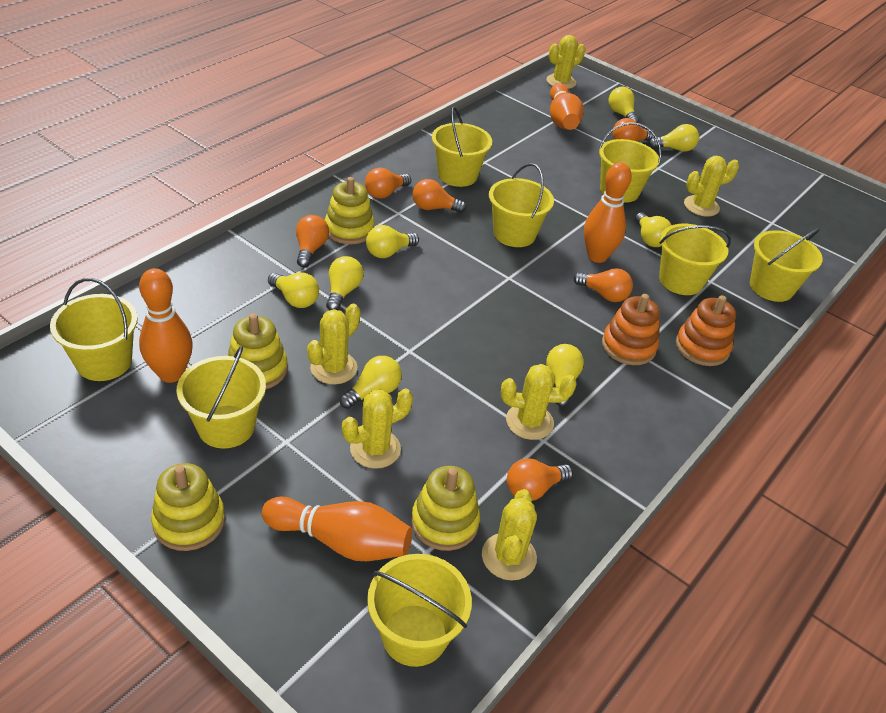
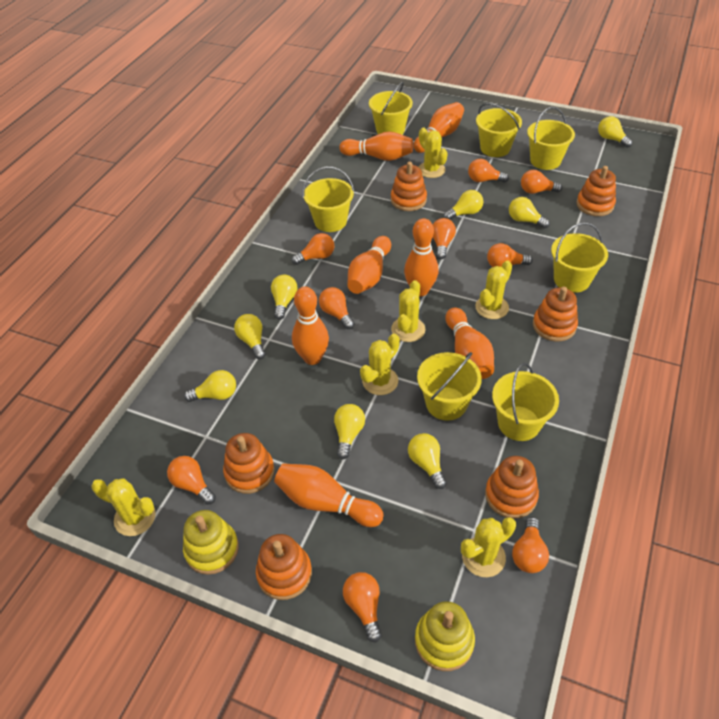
orange bowling pin: 4 -> 7
orange light bulb: 6 -> 9
orange stacking toy: 2 -> 6
yellow bucket: 8 -> 7
yellow stacking toy: 4 -> 2

